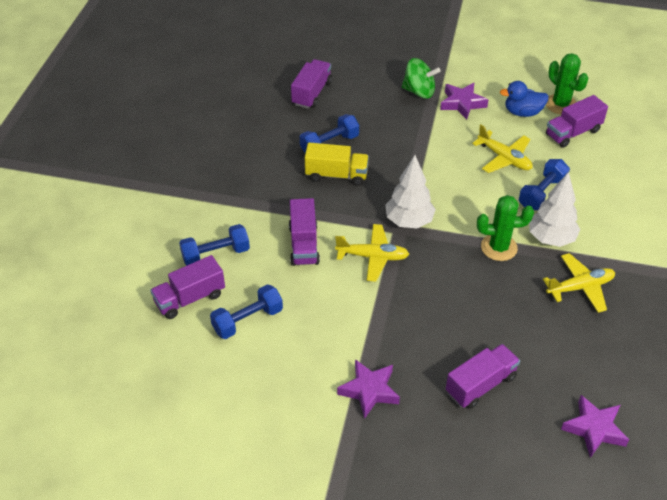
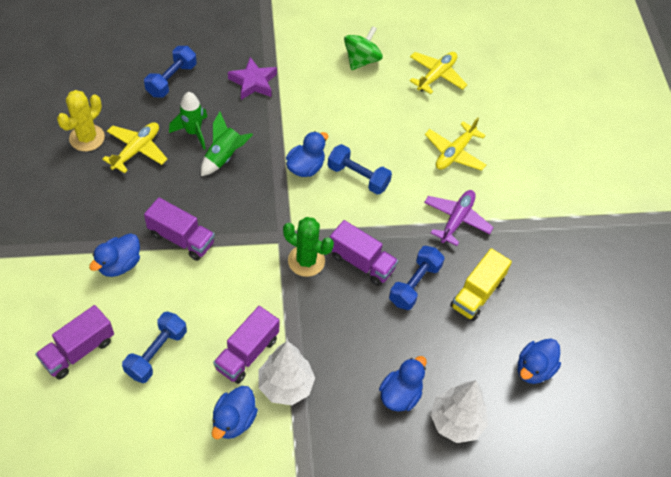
blue duck: 1 -> 5
green cactus: 2 -> 1
green rocket: 0 -> 2
purple plane: 0 -> 1
purple star: 3 -> 1
purple truck: 5 -> 4
yellow cactus: 0 -> 1

